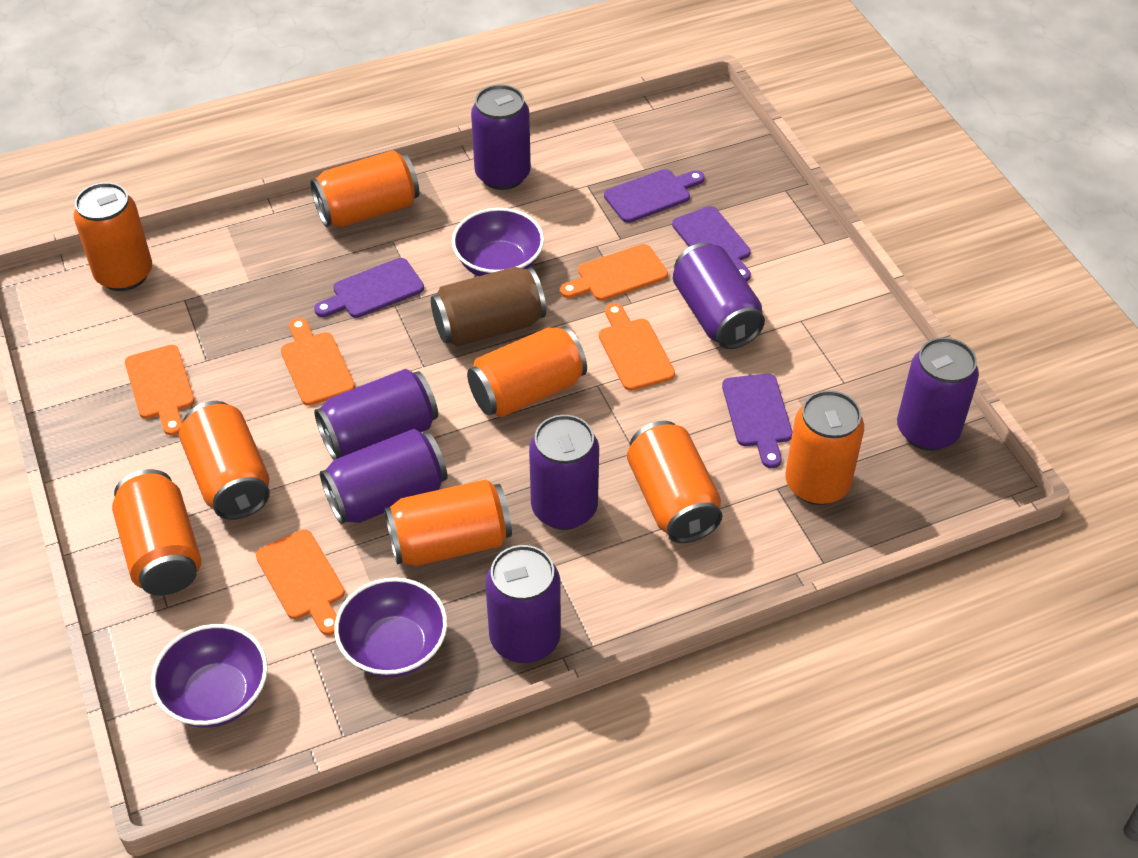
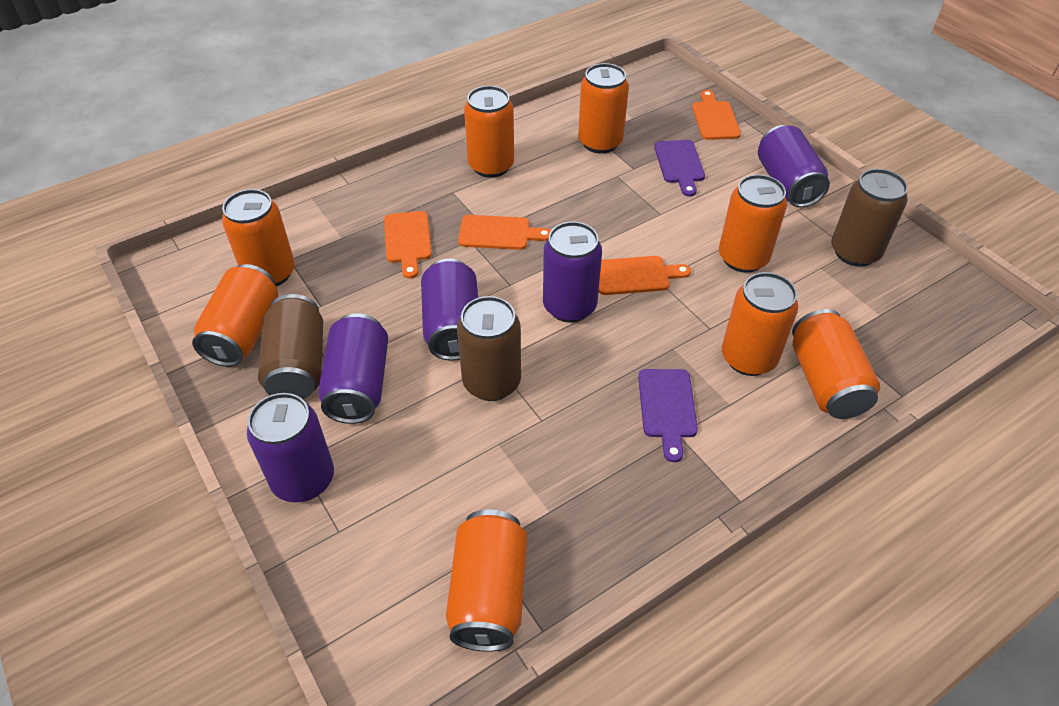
brown can: 1 -> 3
orange cutting board: 5 -> 4
purple bowl: 3 -> 0
purple can: 7 -> 5
purple cutting board: 4 -> 2

